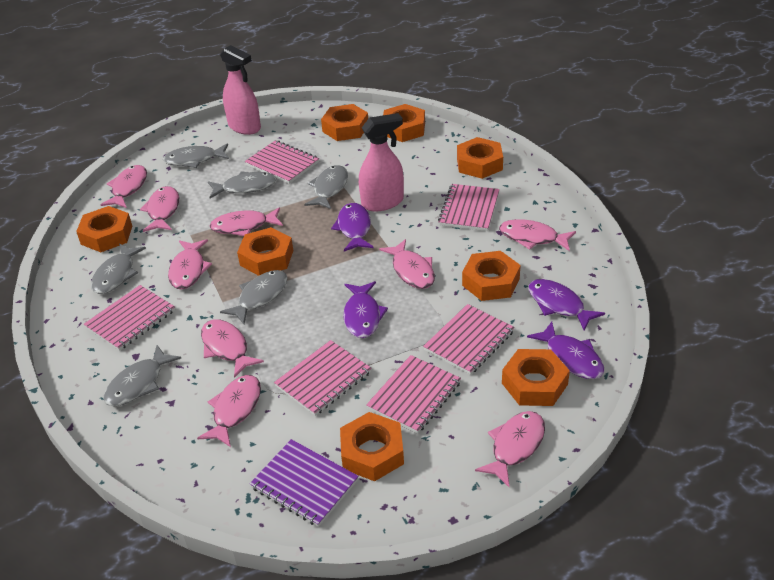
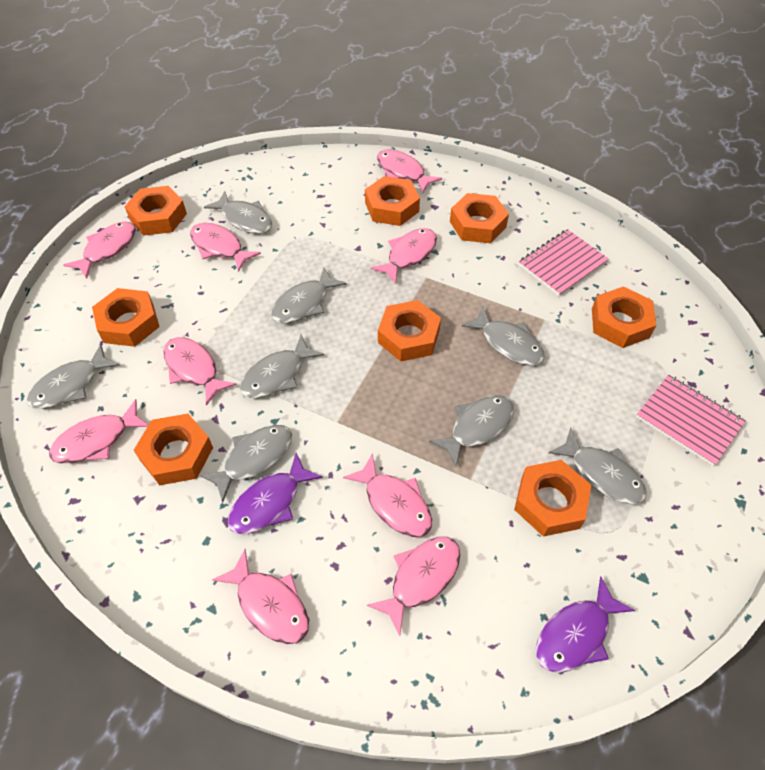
grey fish: 6 -> 8
pink notebook: 6 -> 2
pink spray bottle: 2 -> 0
purple fish: 4 -> 2
purple notebook: 1 -> 0

